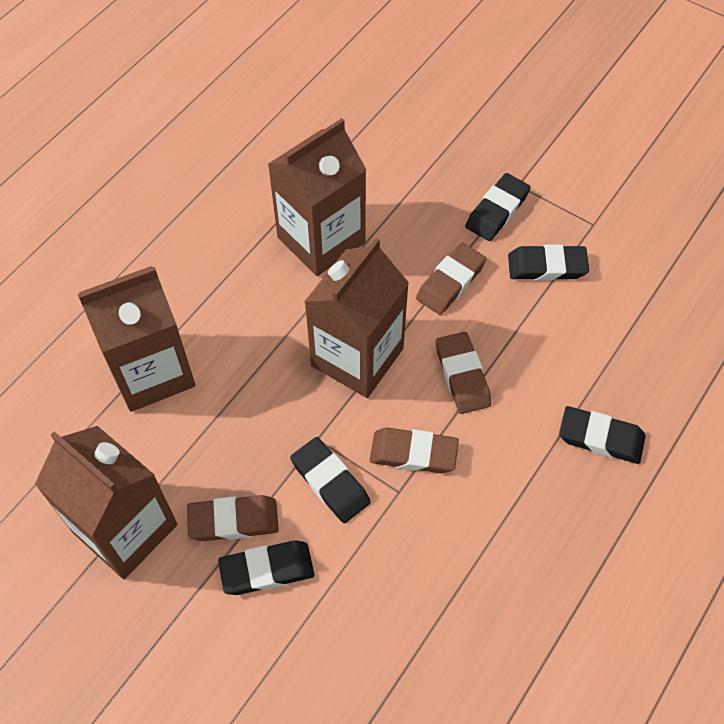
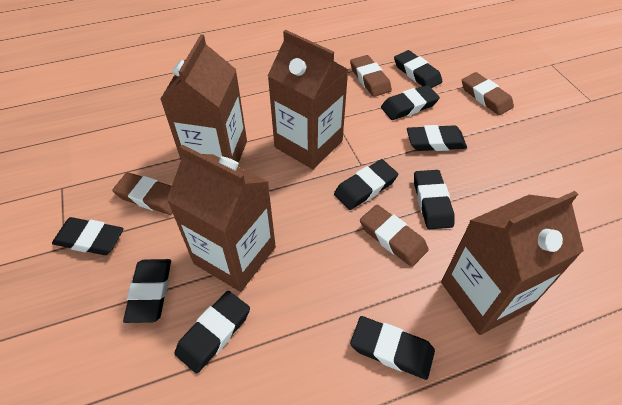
black eraser: 5 -> 9

